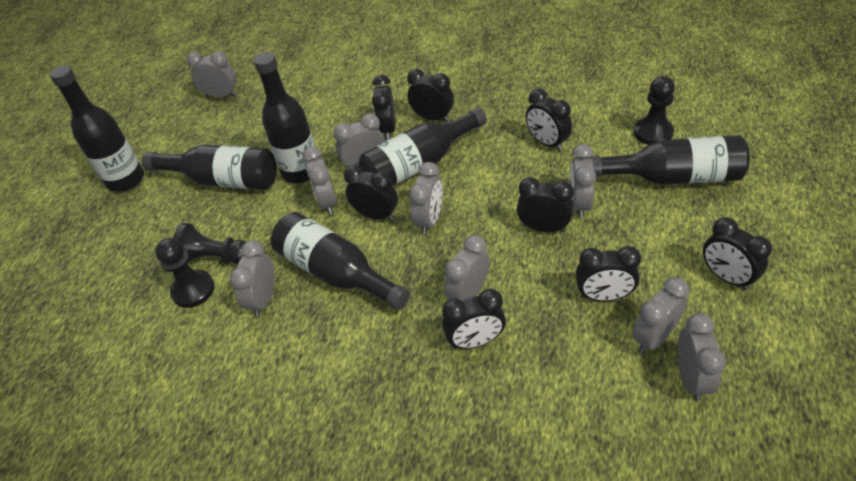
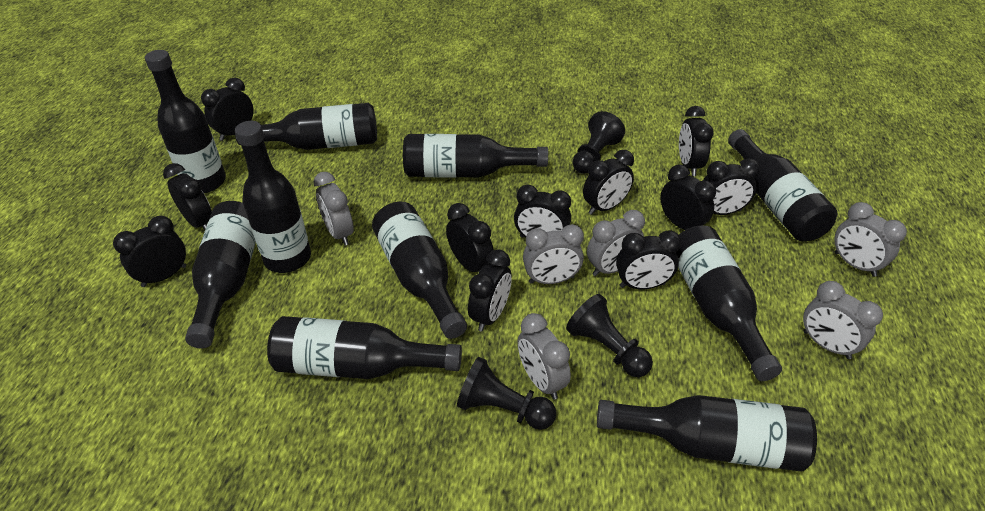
black bottle: 6 -> 10
black clock: 8 -> 11
grey clock: 9 -> 6

